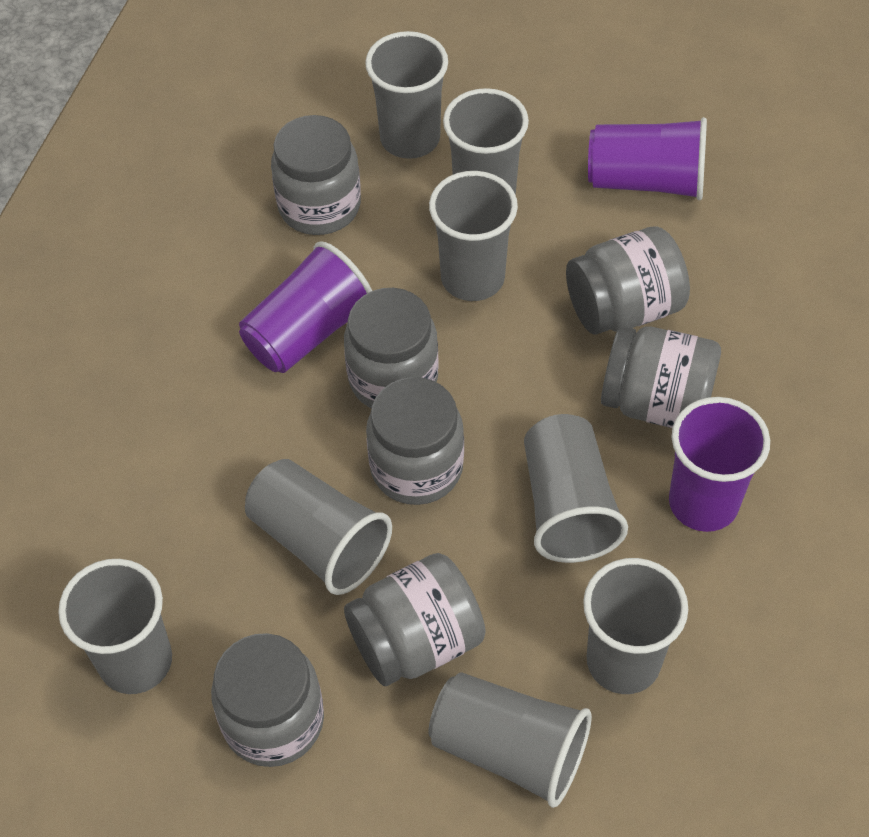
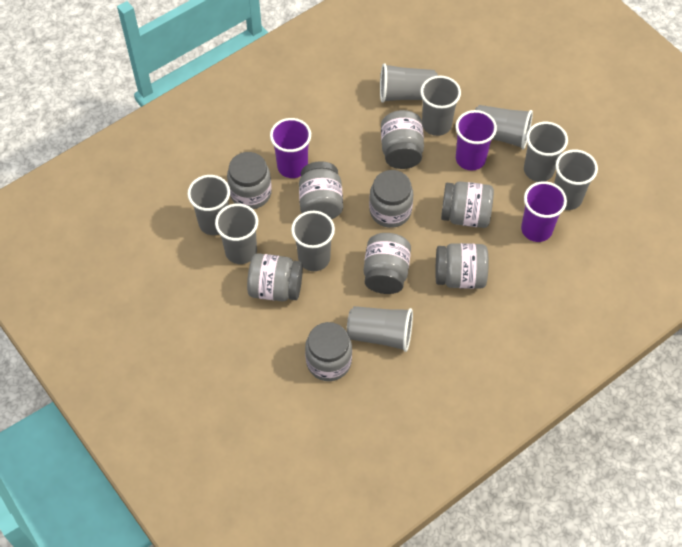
grey cup: 8 -> 9
grey jar: 7 -> 9

